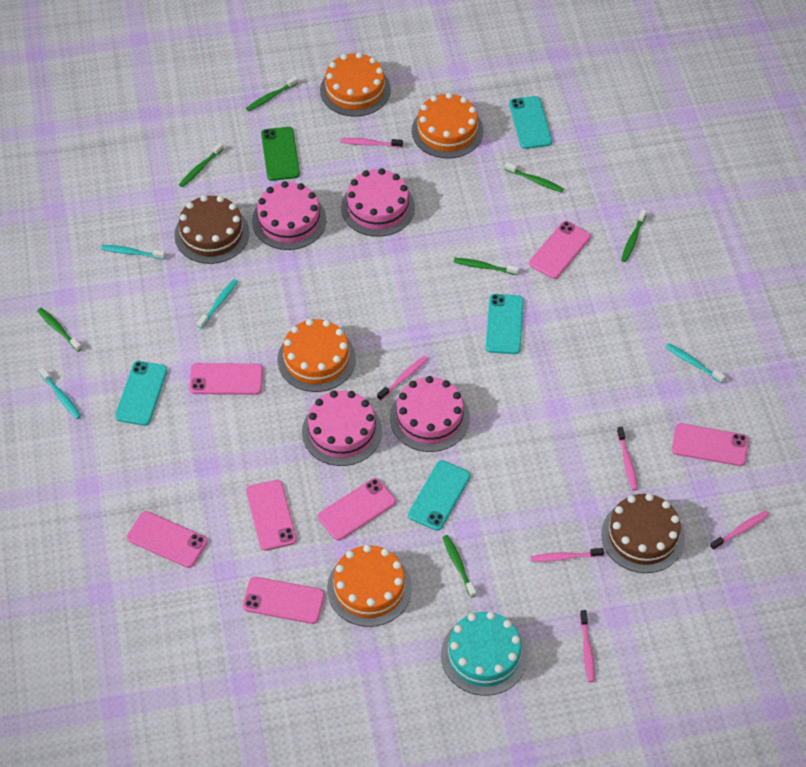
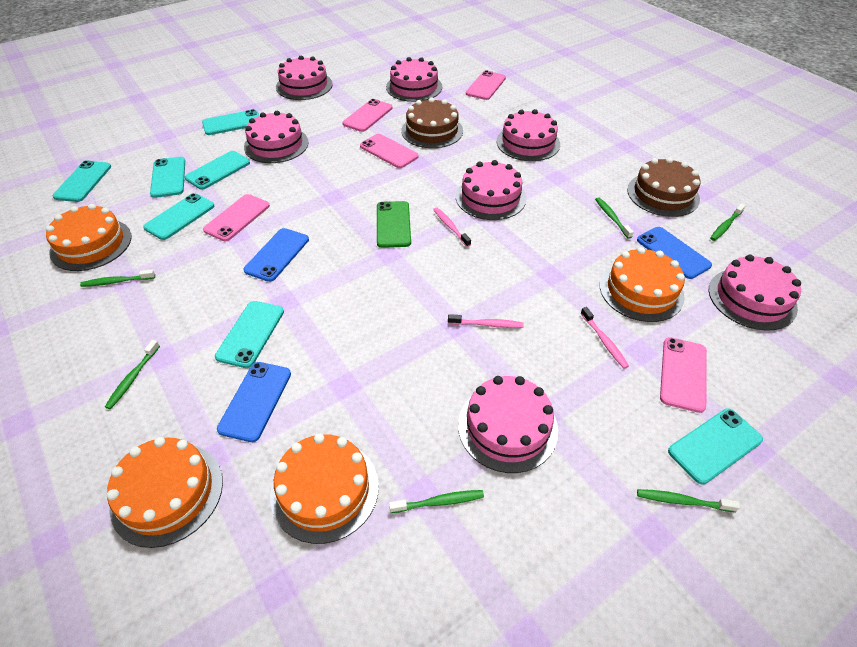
blue phone: 0 -> 3
green toothbrush: 7 -> 6
pink cake: 4 -> 7
pink phone: 7 -> 5
pink toothbrush: 6 -> 3
turquoise cake: 1 -> 0
turquoise phone: 4 -> 7
turquoise toothbrush: 4 -> 0

